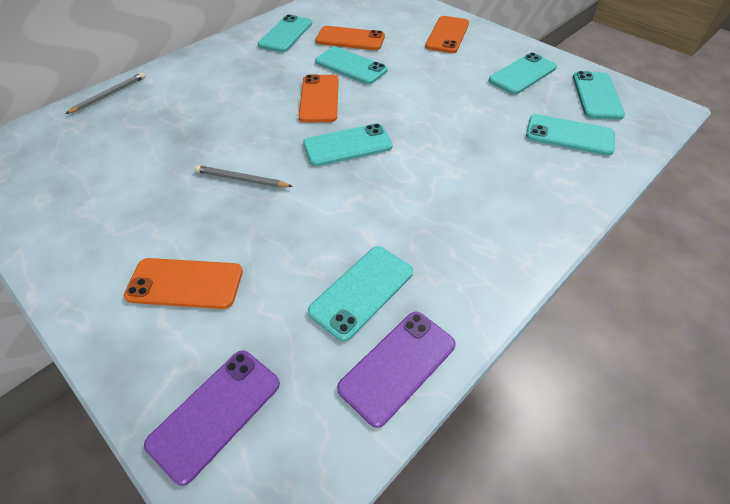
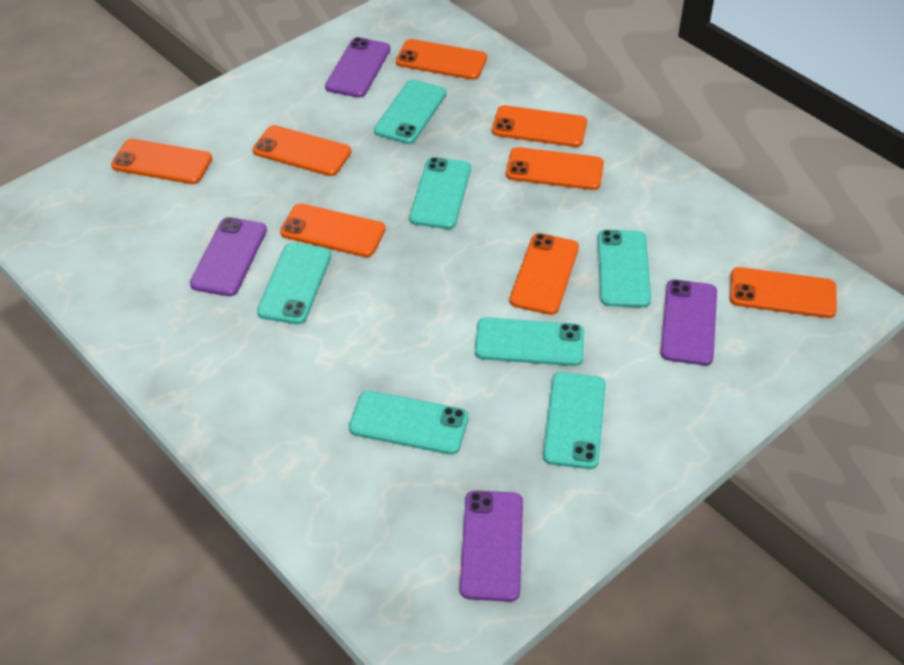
grey pencil: 2 -> 0
orange phone: 4 -> 8
purple phone: 2 -> 4

